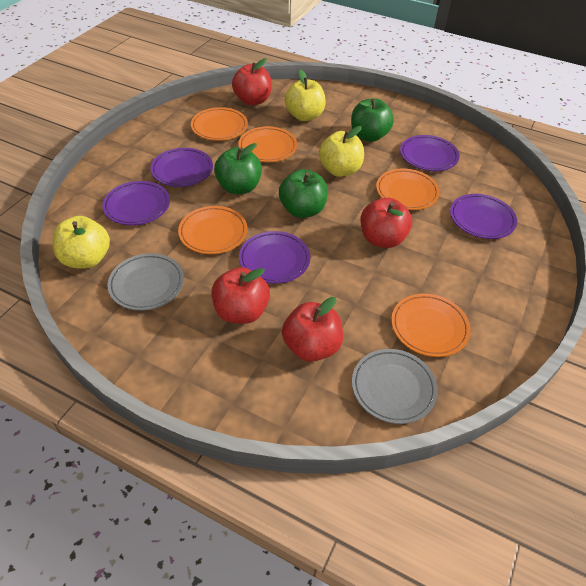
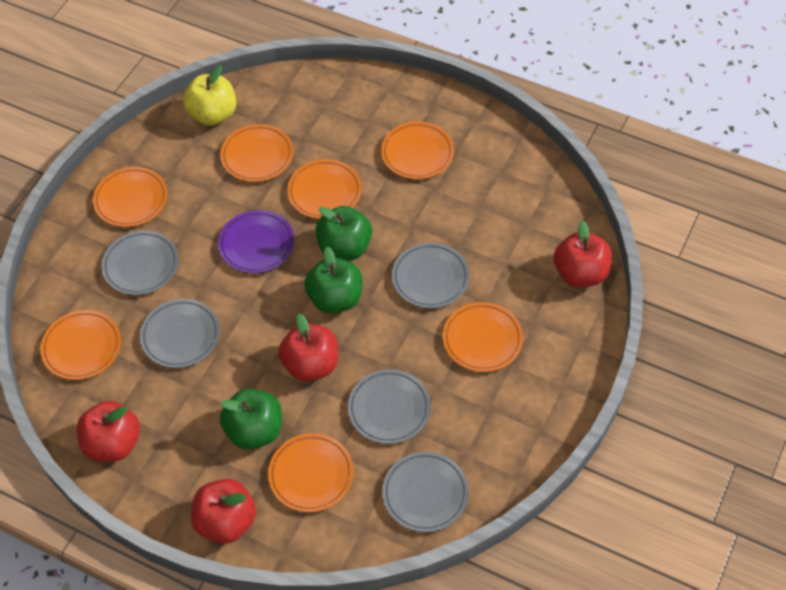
grey plate: 2 -> 5
orange plate: 5 -> 7
purple plate: 5 -> 1
yellow apple: 3 -> 1

